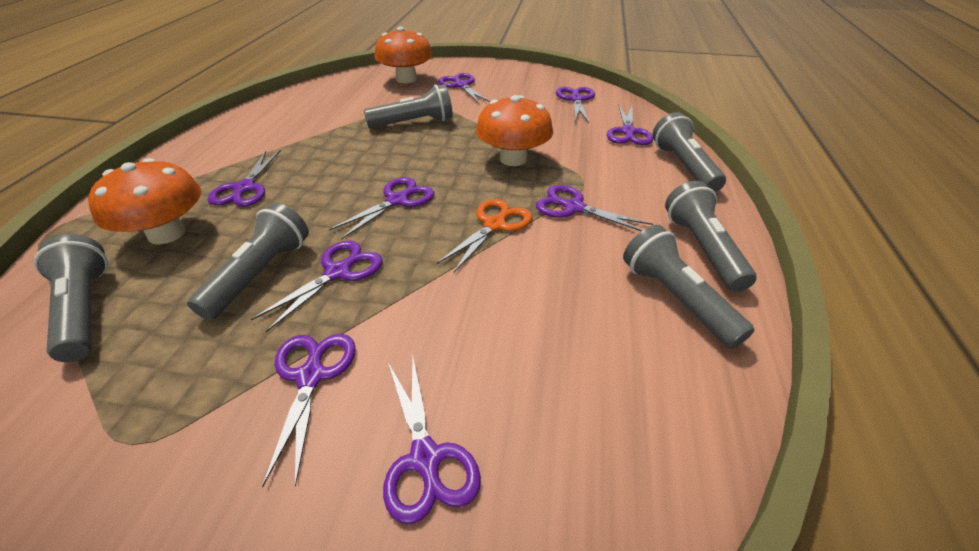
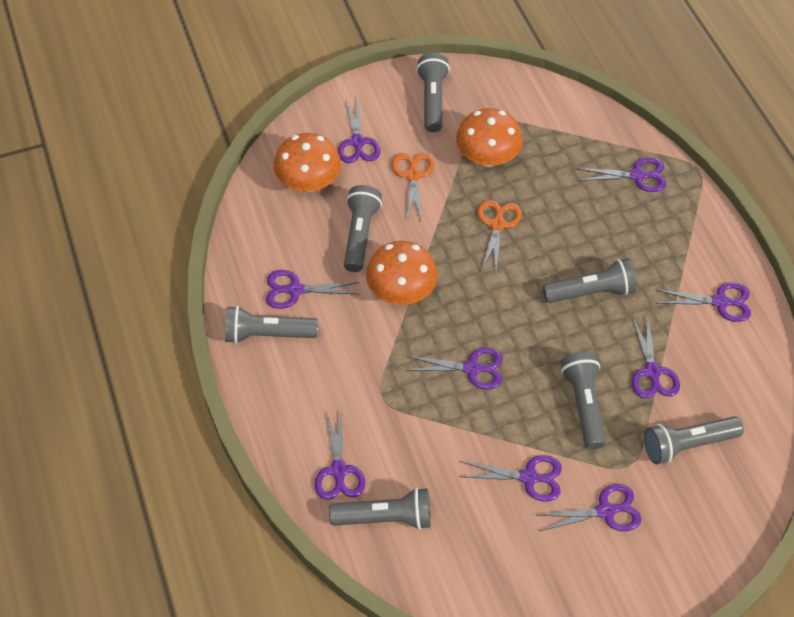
grey flashlight: 6 -> 7
orange scissors: 1 -> 2

